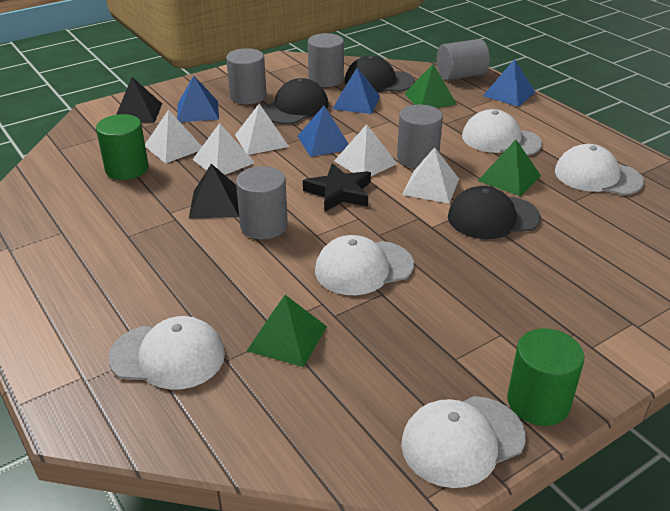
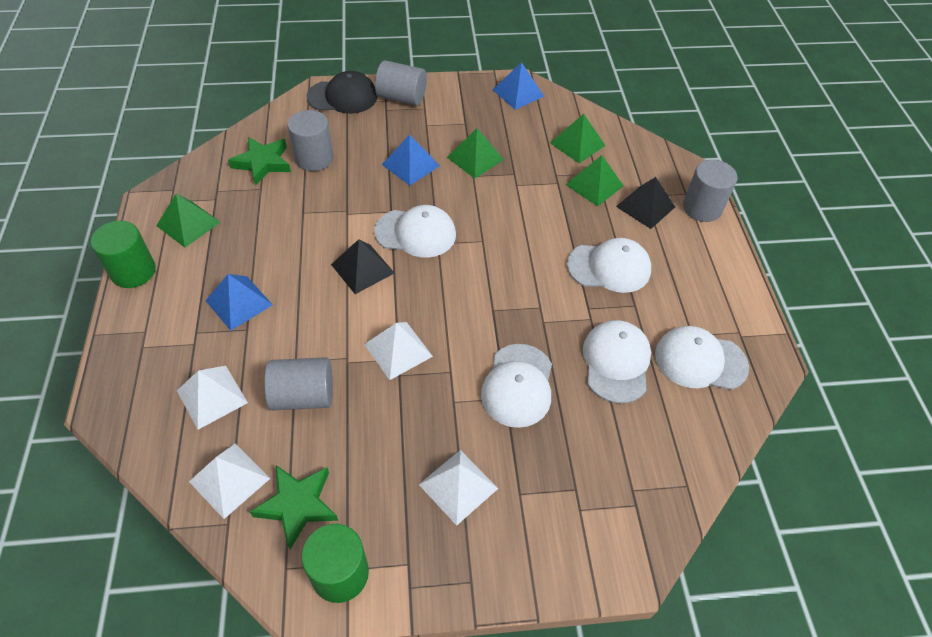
black cap: 3 -> 1
black star: 1 -> 0
blue pyramid: 4 -> 3
green pyramid: 3 -> 4
green star: 0 -> 2
grey cylinder: 5 -> 4
white pyramid: 5 -> 4

